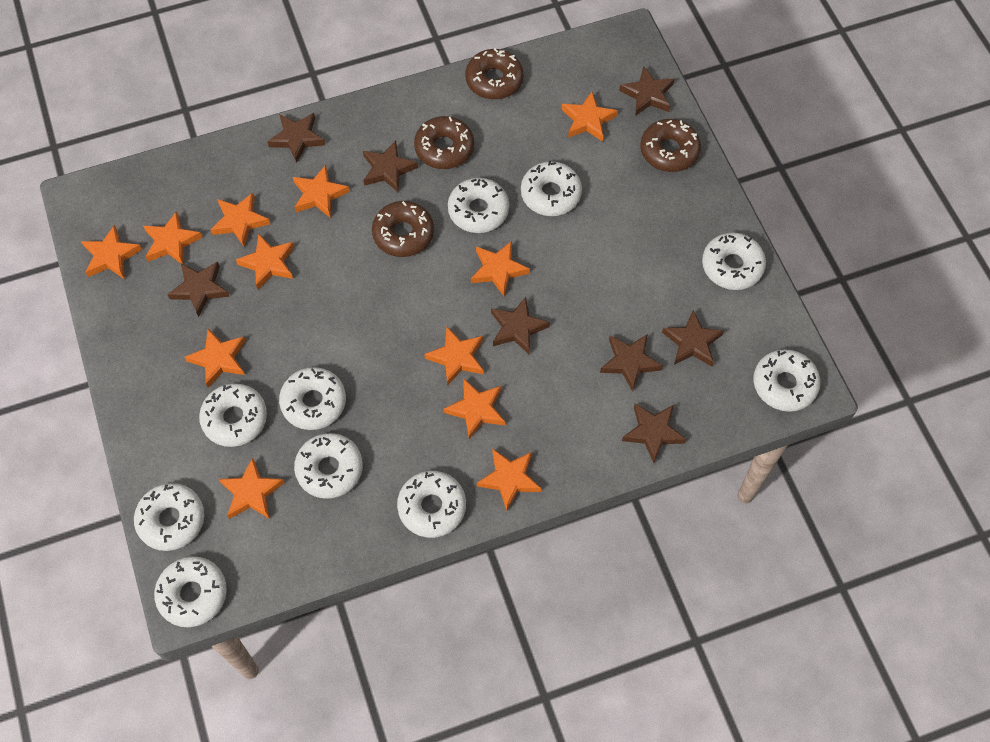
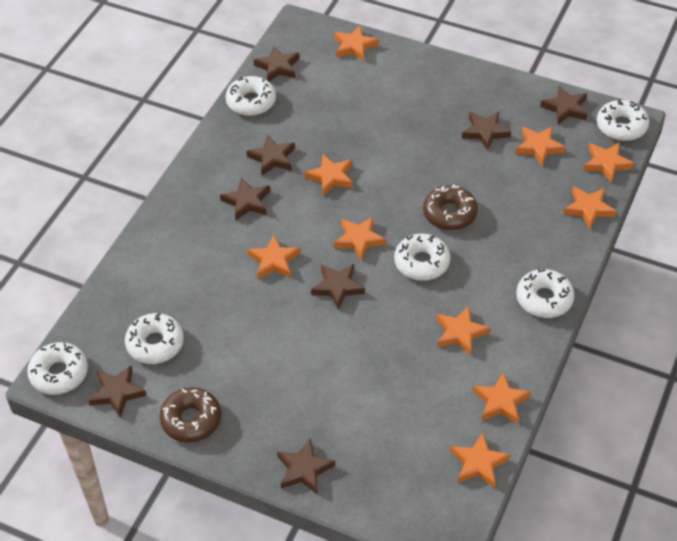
brown donut: 4 -> 2
orange star: 12 -> 10
white donut: 10 -> 6

